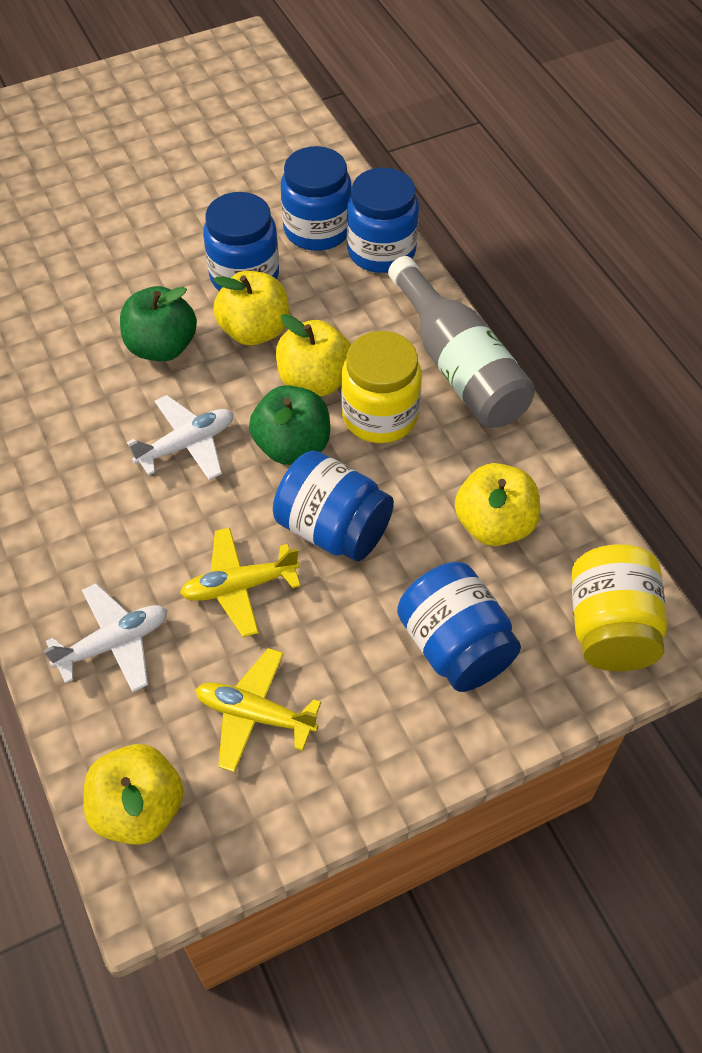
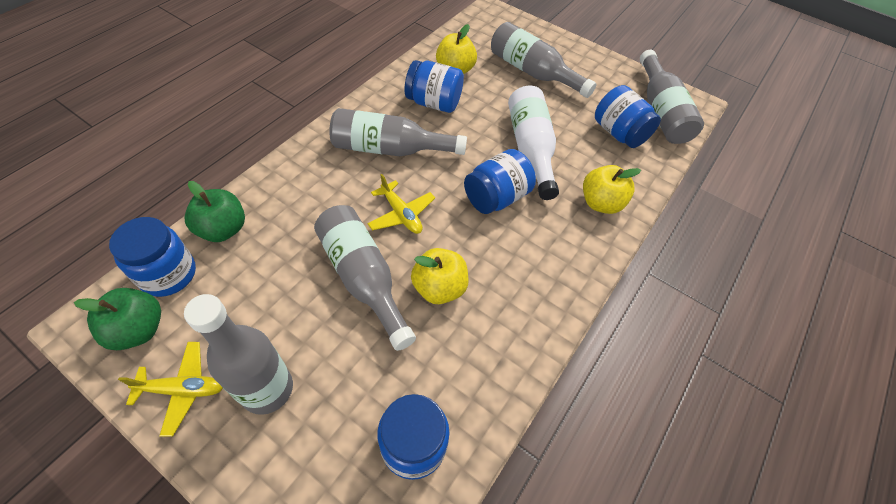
grey bottle: 1 -> 5
white bottle: 0 -> 1
white plane: 2 -> 0
yellow apple: 4 -> 3
yellow jar: 2 -> 0

